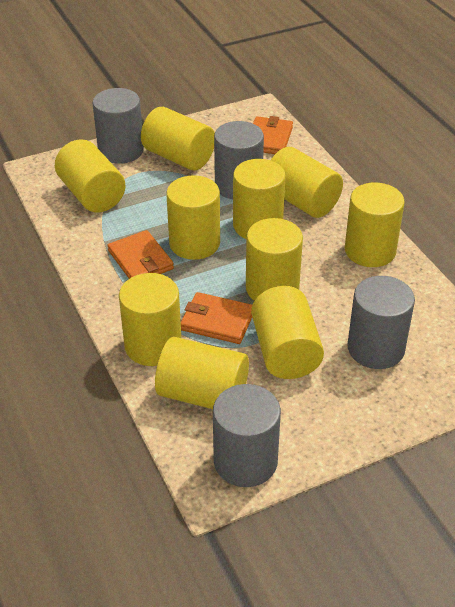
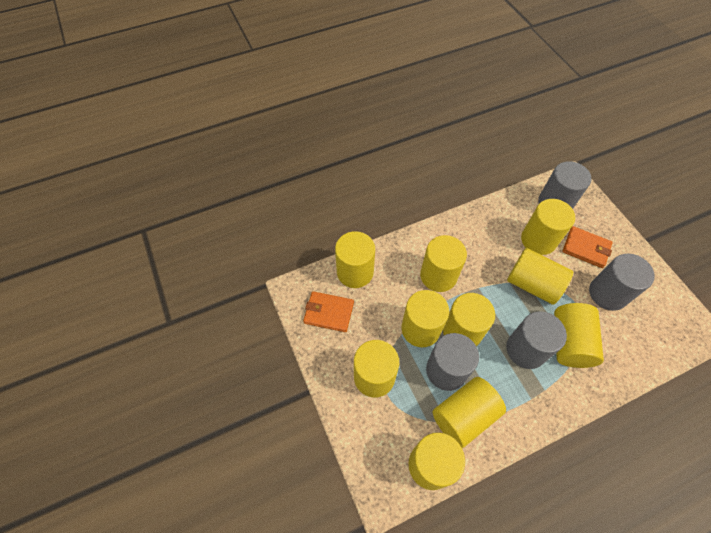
orange wallet: 3 -> 2

